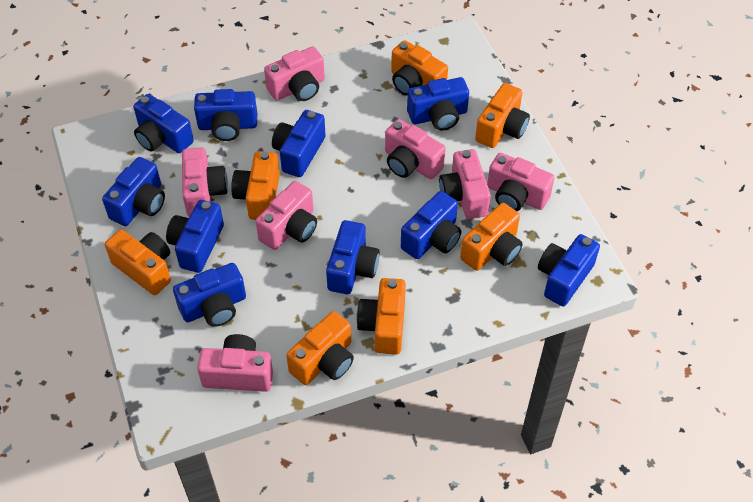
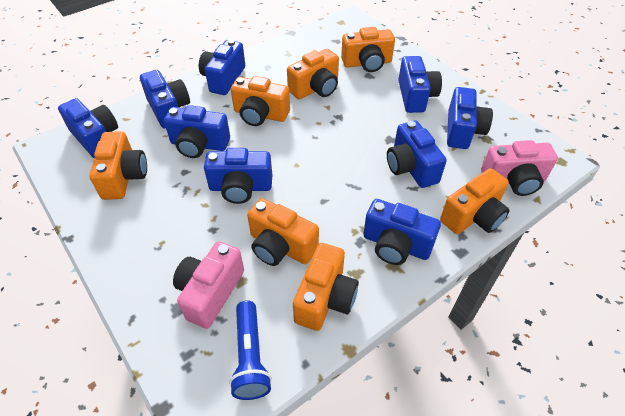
blue camera: 10 -> 9
blue flashlight: 0 -> 1
pink camera: 7 -> 2

